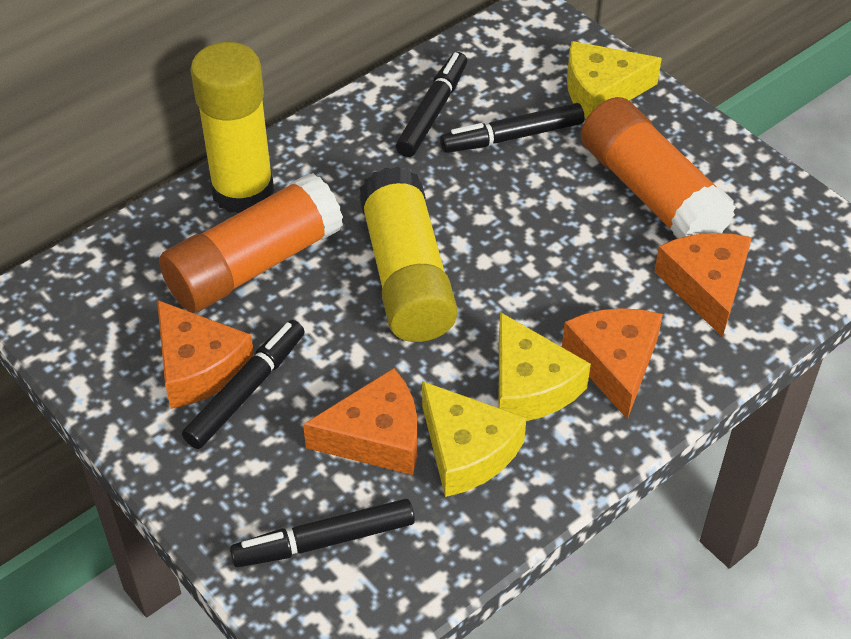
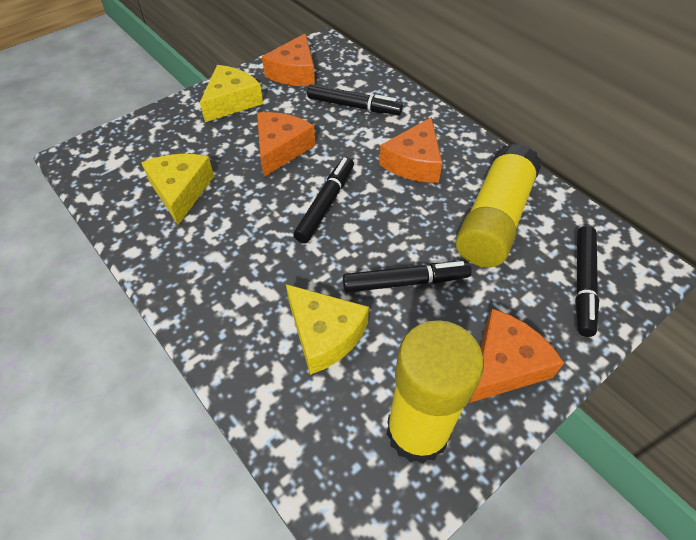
orange glue stick: 2 -> 0

